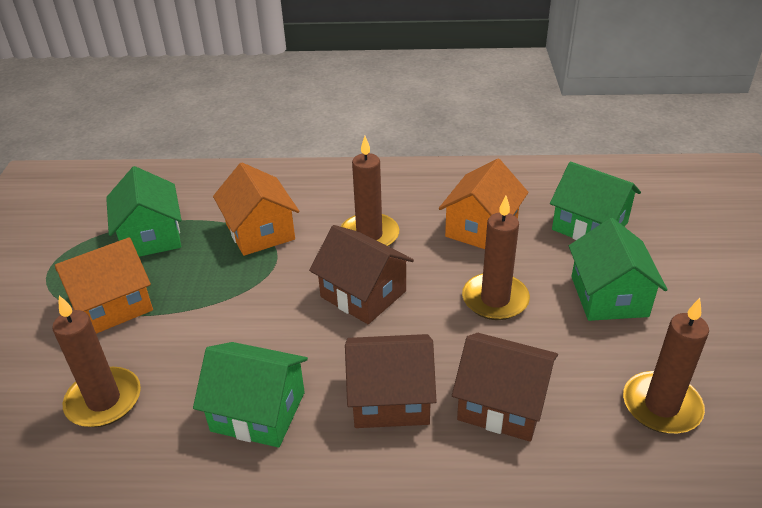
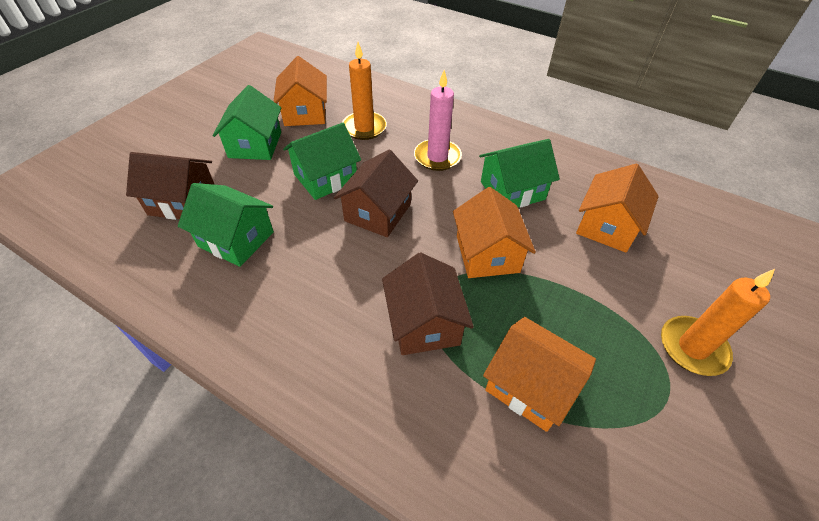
brown candle: 4 -> 0
orange candle: 0 -> 2
orange house: 3 -> 4
pink candle: 0 -> 1

